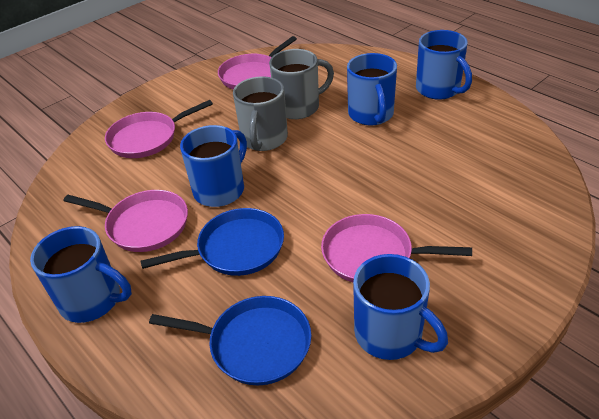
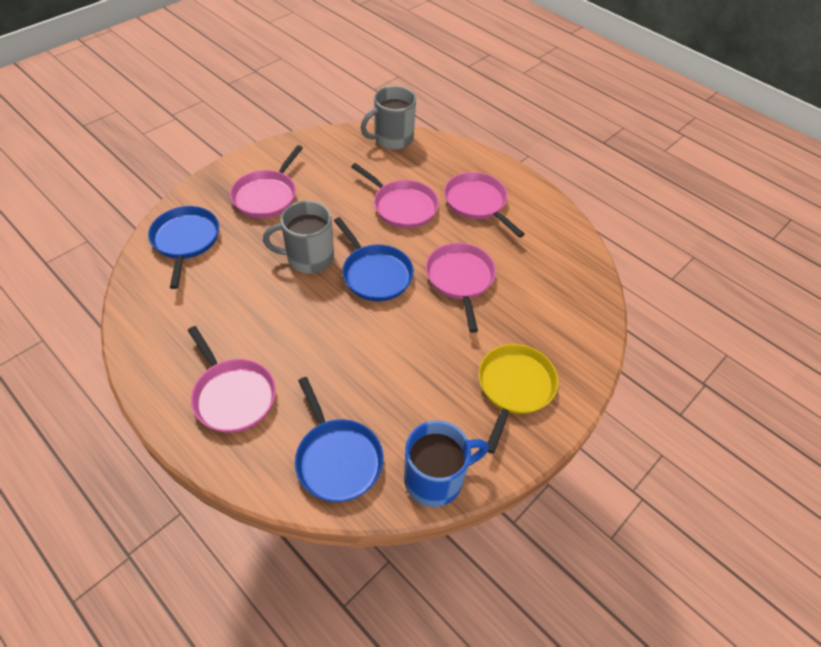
blue mug: 5 -> 1
blue pan: 2 -> 3
pink pan: 4 -> 5
yellow pan: 0 -> 1

